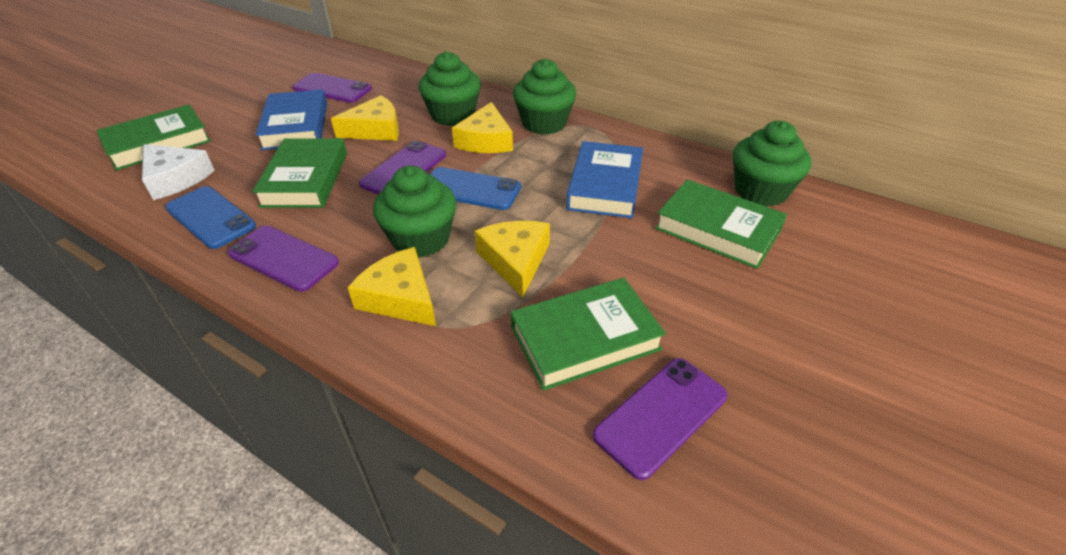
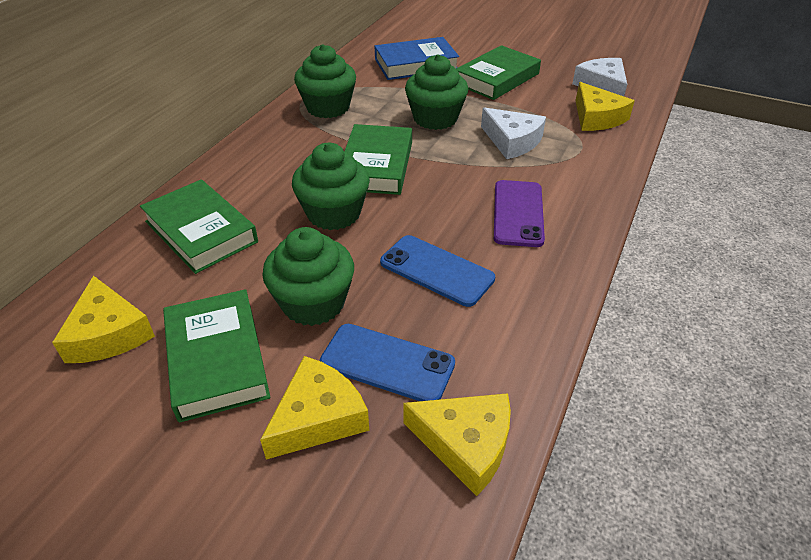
blue book: 2 -> 1
purple phone: 4 -> 1
white cheese: 1 -> 2

